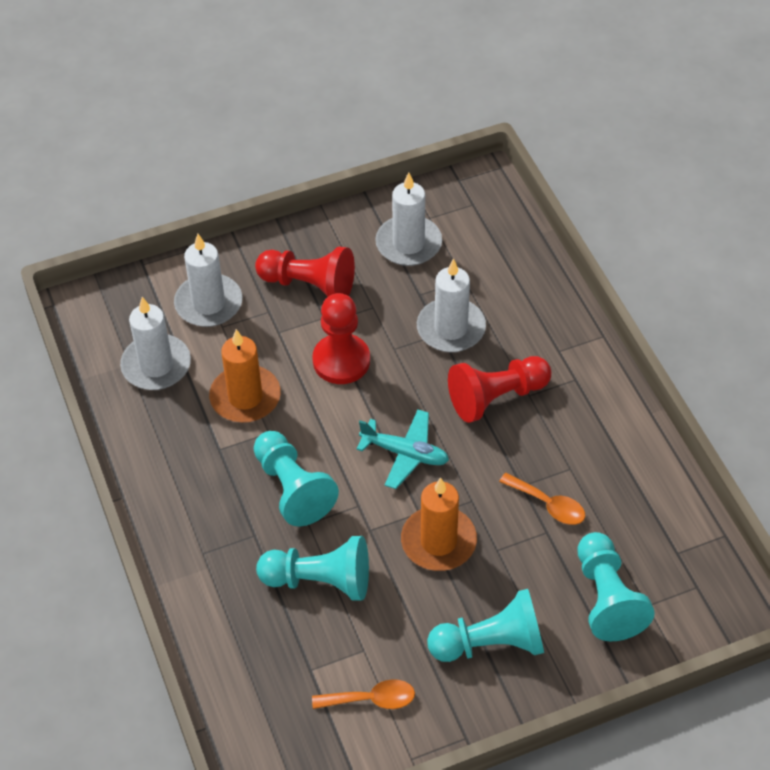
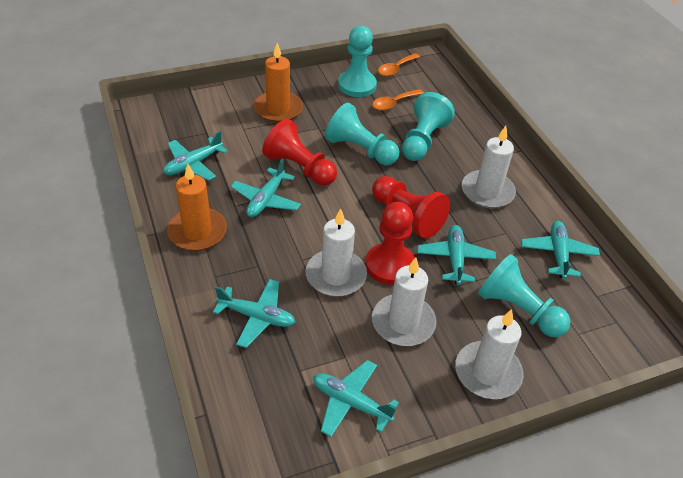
turquoise plane: 1 -> 6

